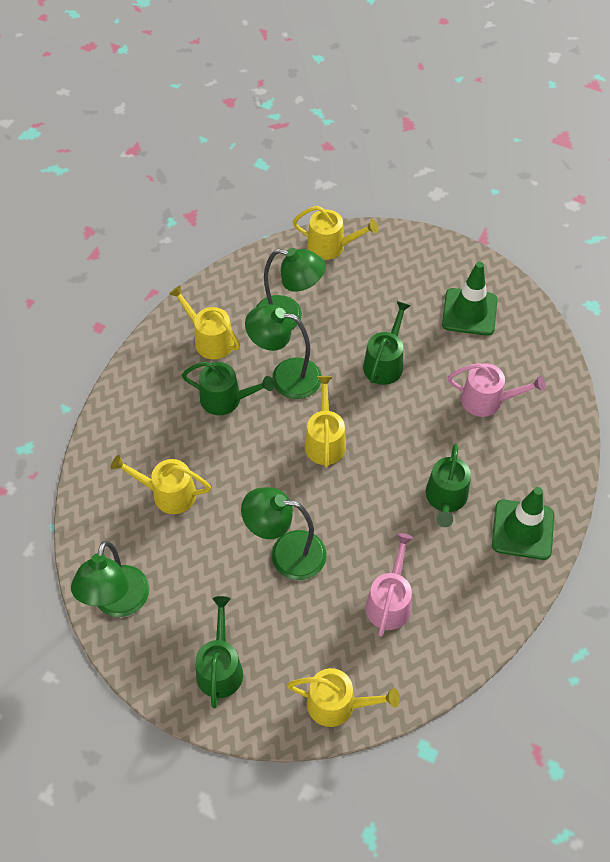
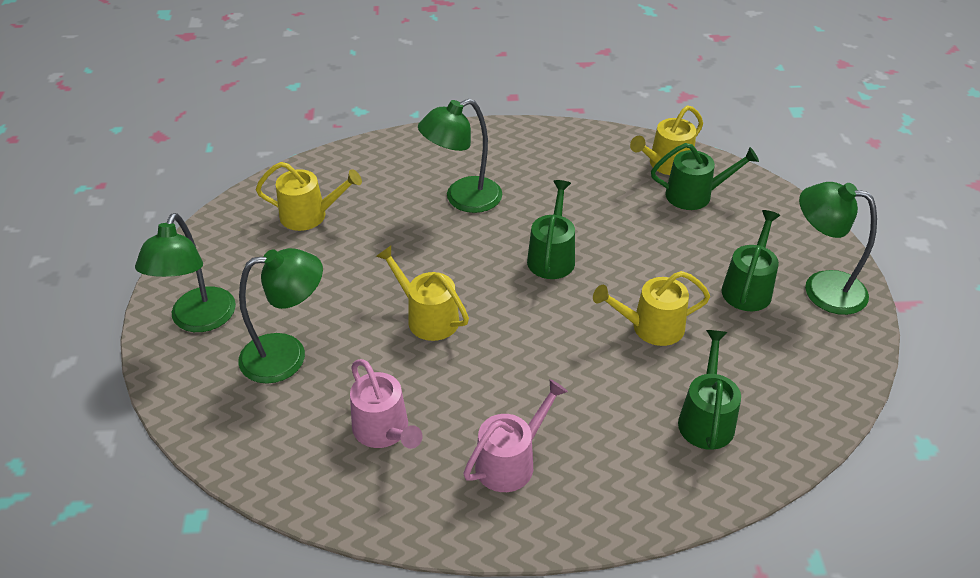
green traffic cone: 2 -> 0
yellow watering can: 5 -> 4

